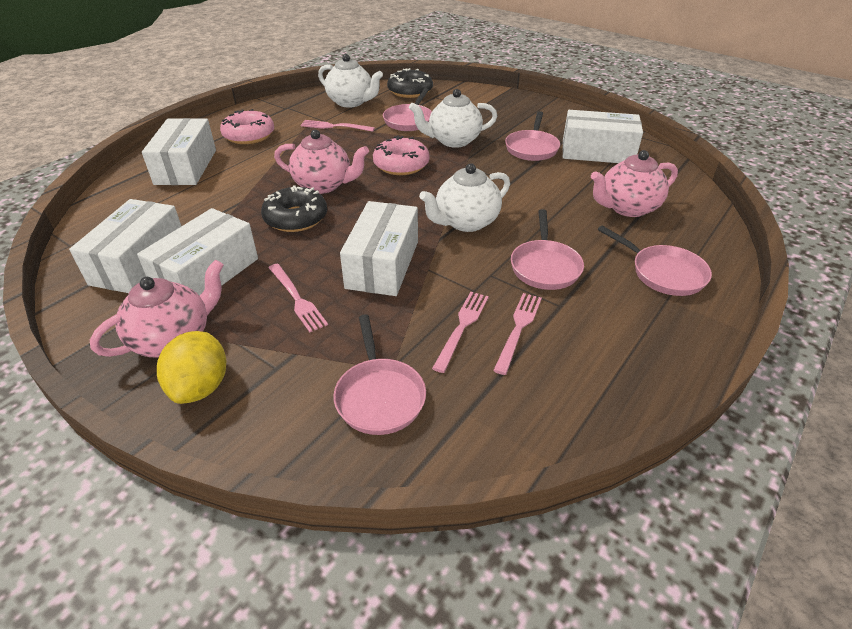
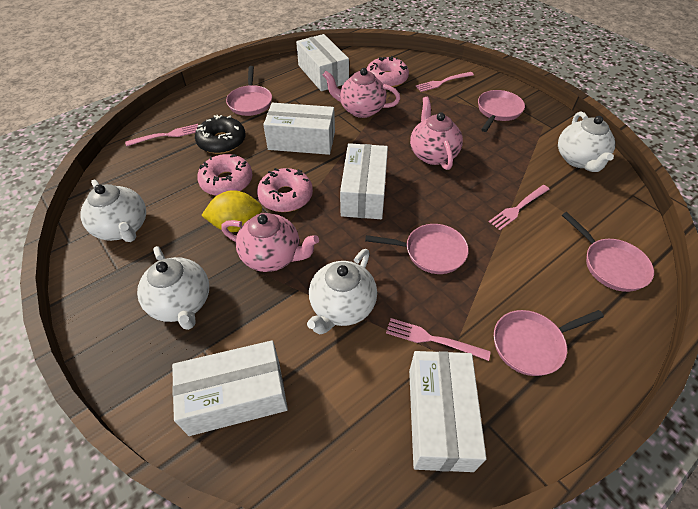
black donut: 2 -> 1
pink donut: 2 -> 3
white teapot: 3 -> 4

